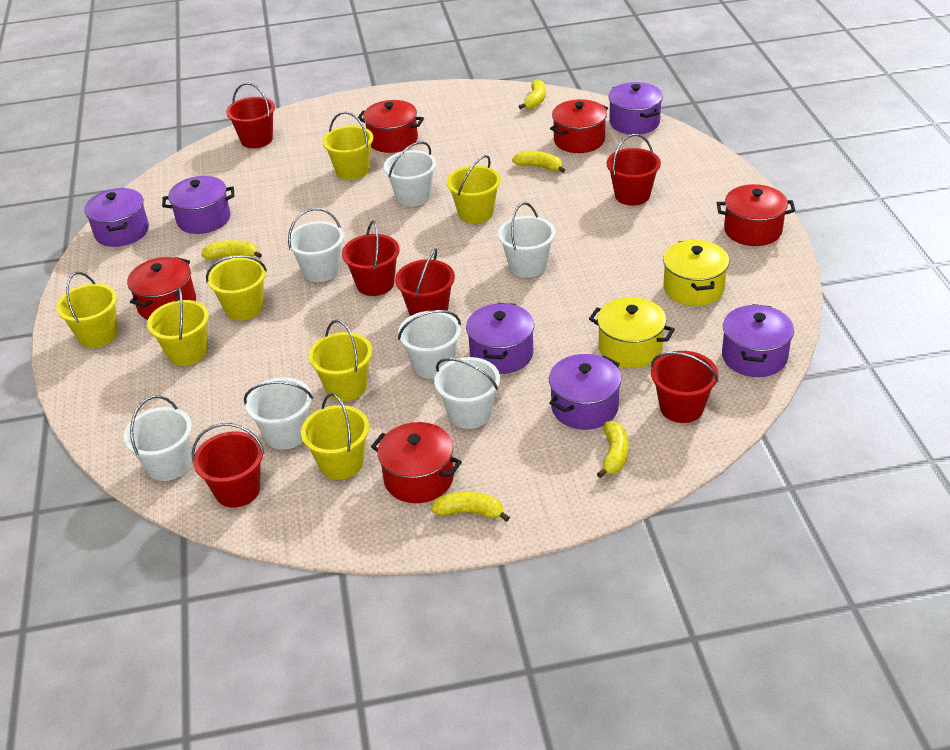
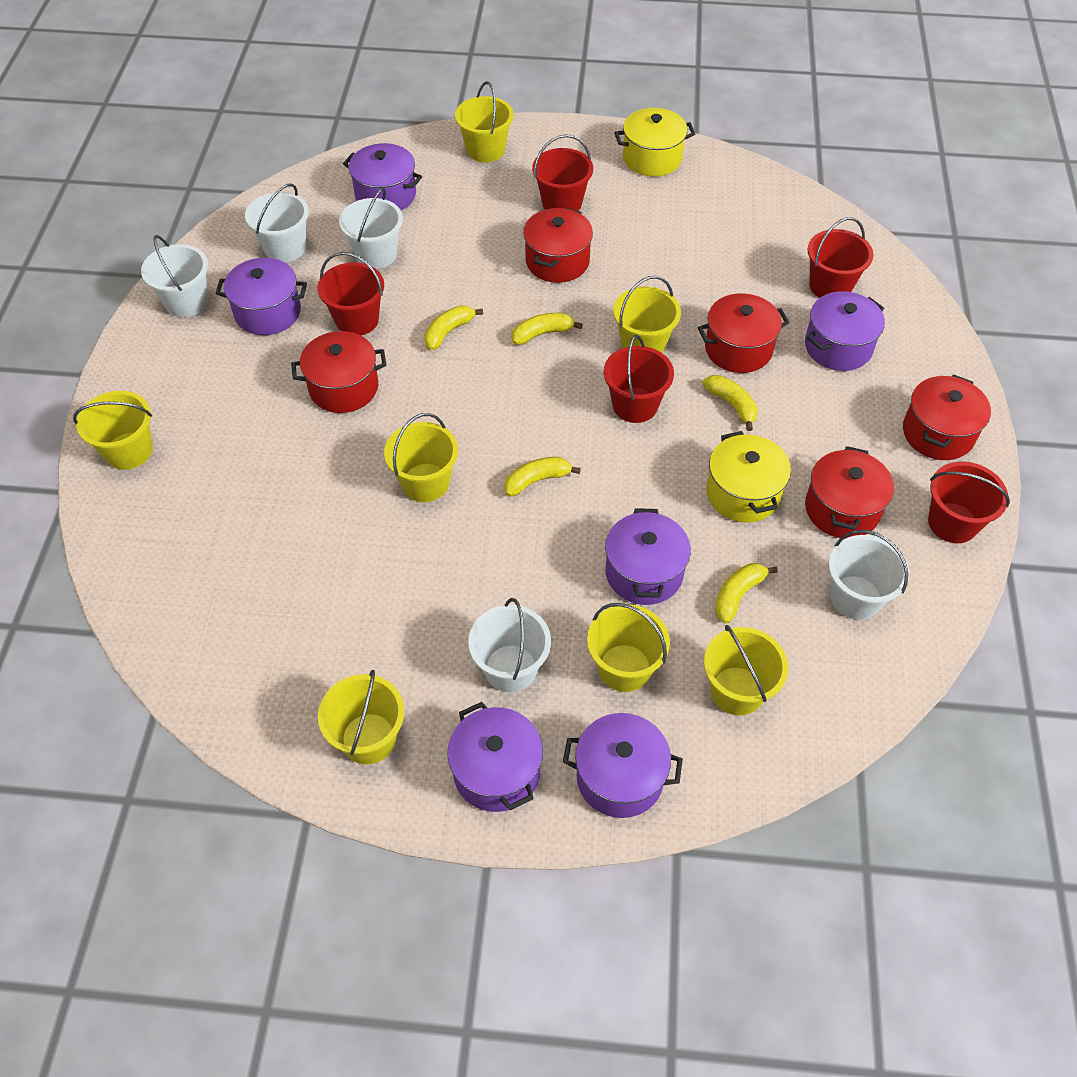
red bucket: 6 -> 5
white bucket: 7 -> 5

